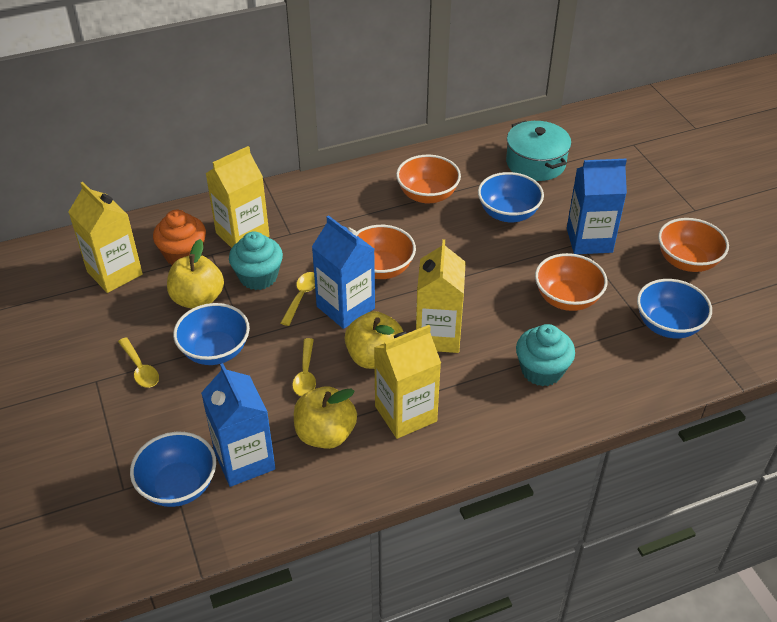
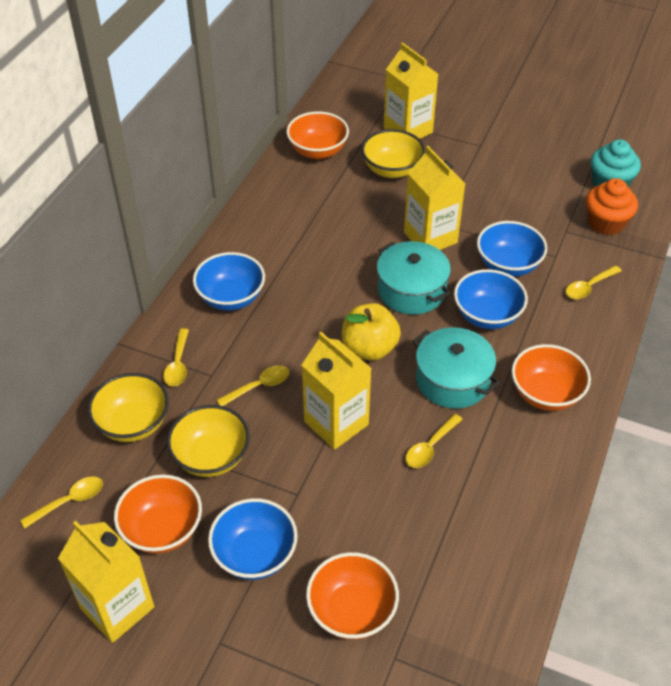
blue carton: 3 -> 0
turquoise cupcake: 2 -> 1
turquoise pot: 1 -> 2
yellow apple: 3 -> 1
yellow bowl: 0 -> 3
yellow spoon: 3 -> 5

